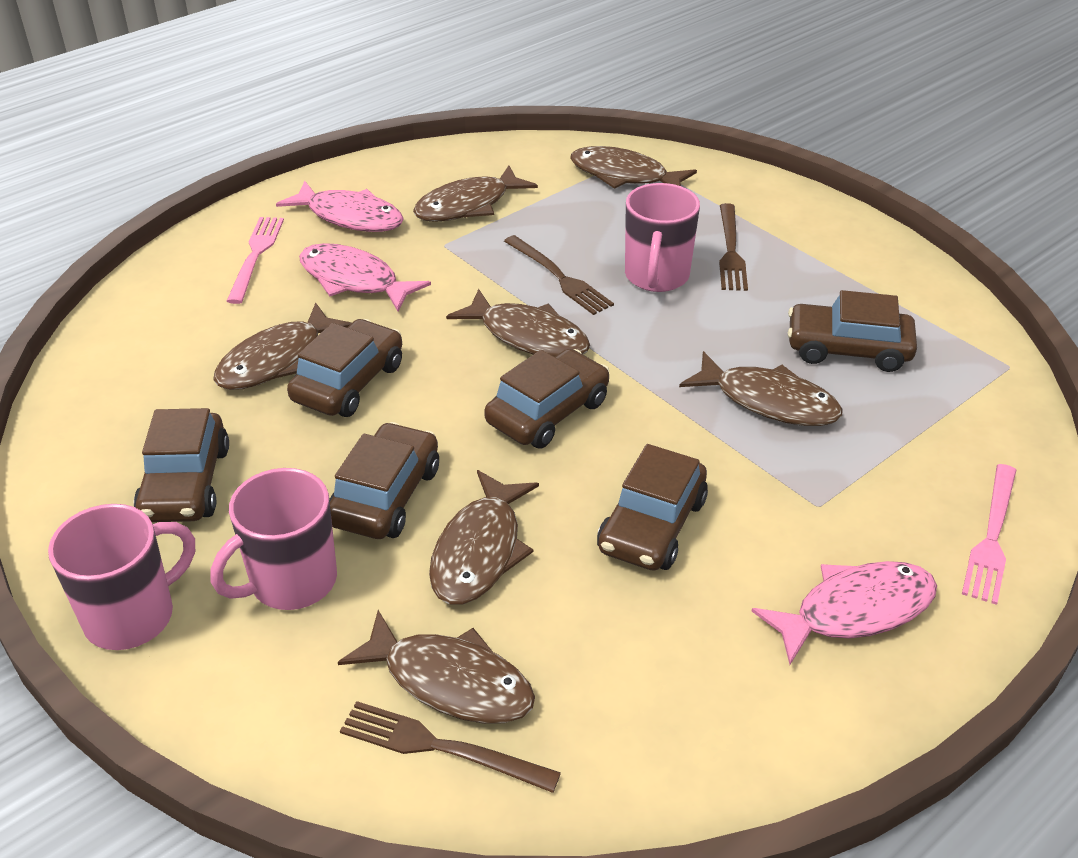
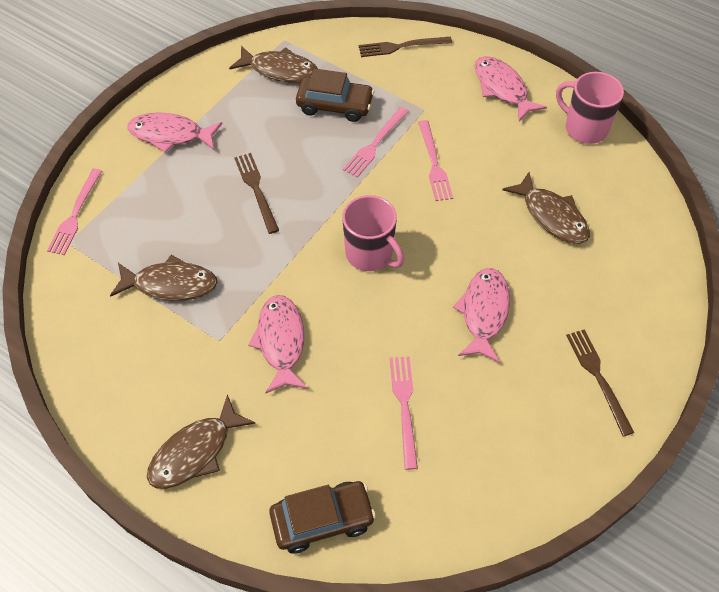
brown car: 6 -> 2
brown fish: 7 -> 4
pink fish: 3 -> 4
pink fork: 2 -> 4
pink mug: 3 -> 2

